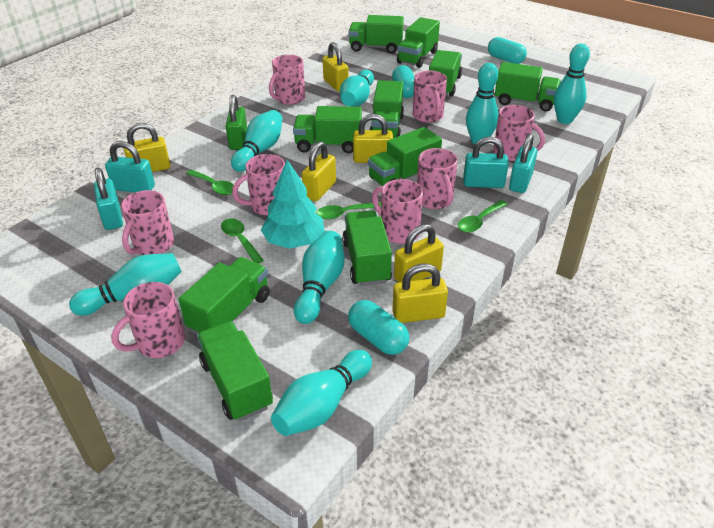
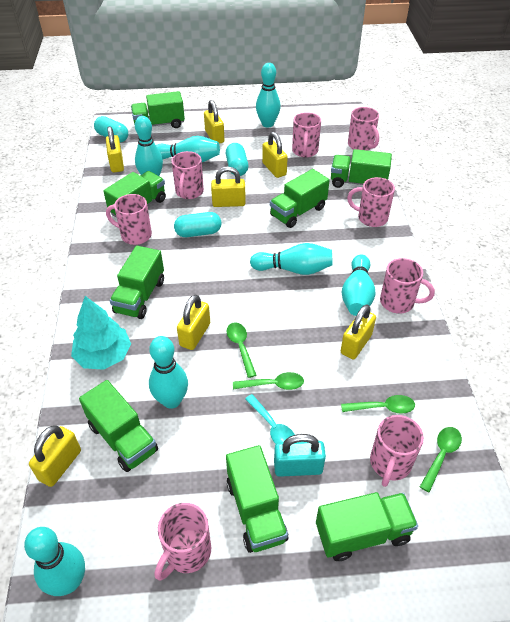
green padlock: 1 -> 0
green truck: 10 -> 8
turquoise padlock: 4 -> 1
turquoise spoon: 0 -> 1
yellow padlock: 6 -> 7

